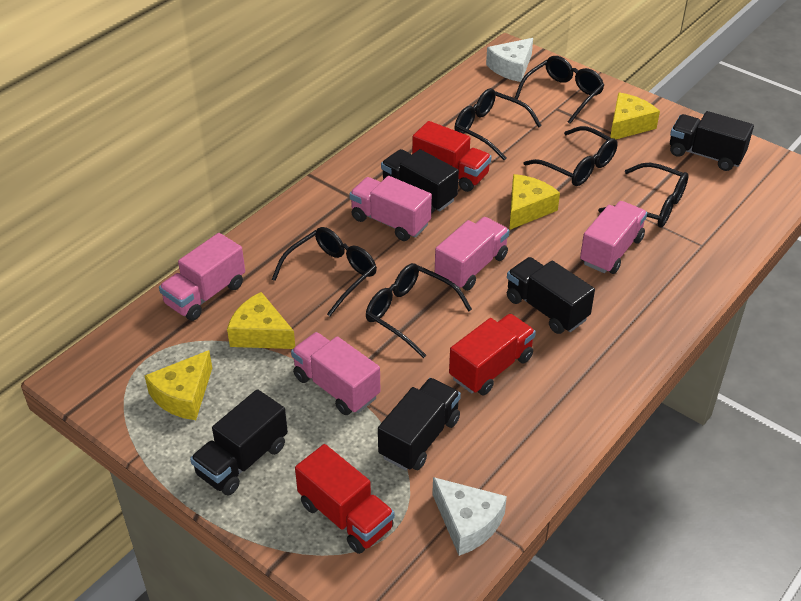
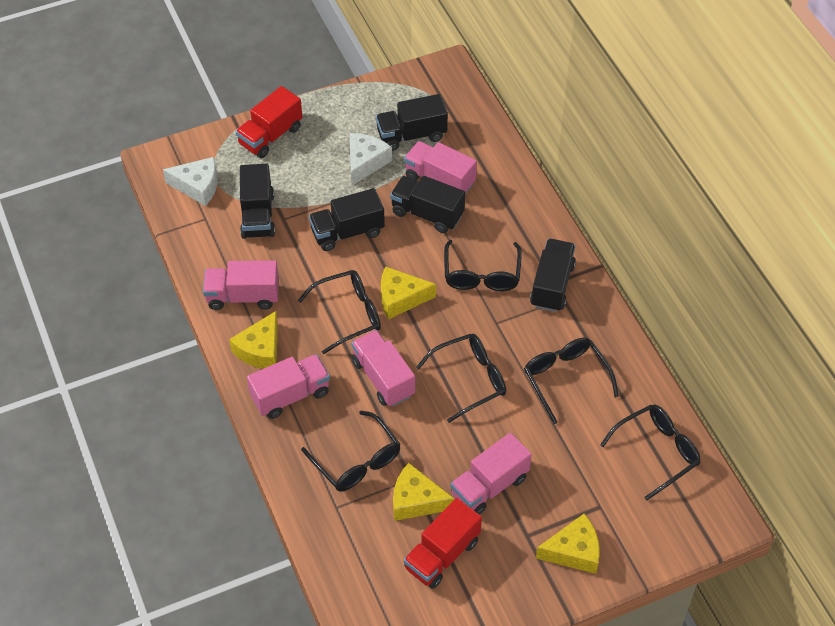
red truck: 3 -> 2

